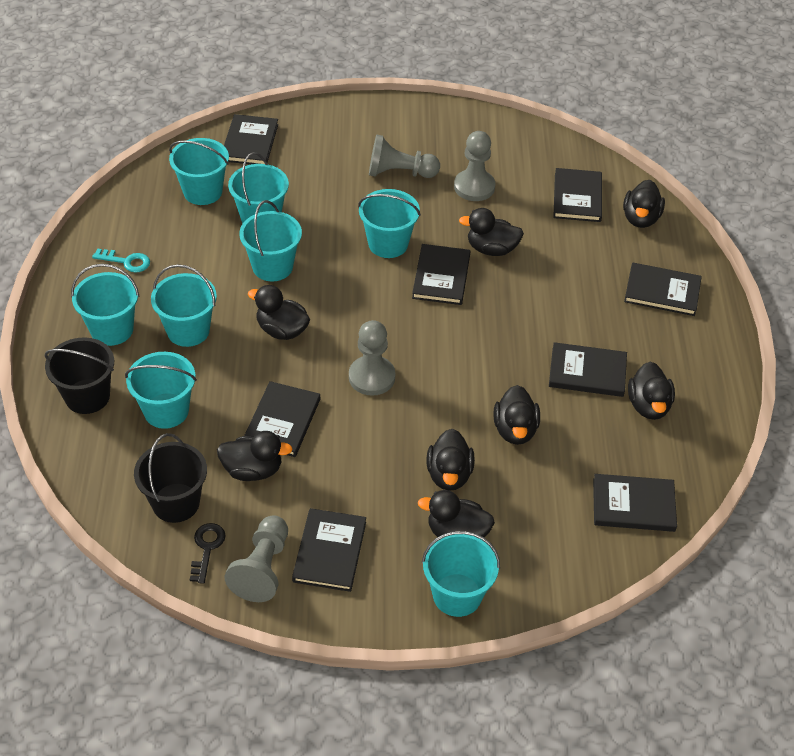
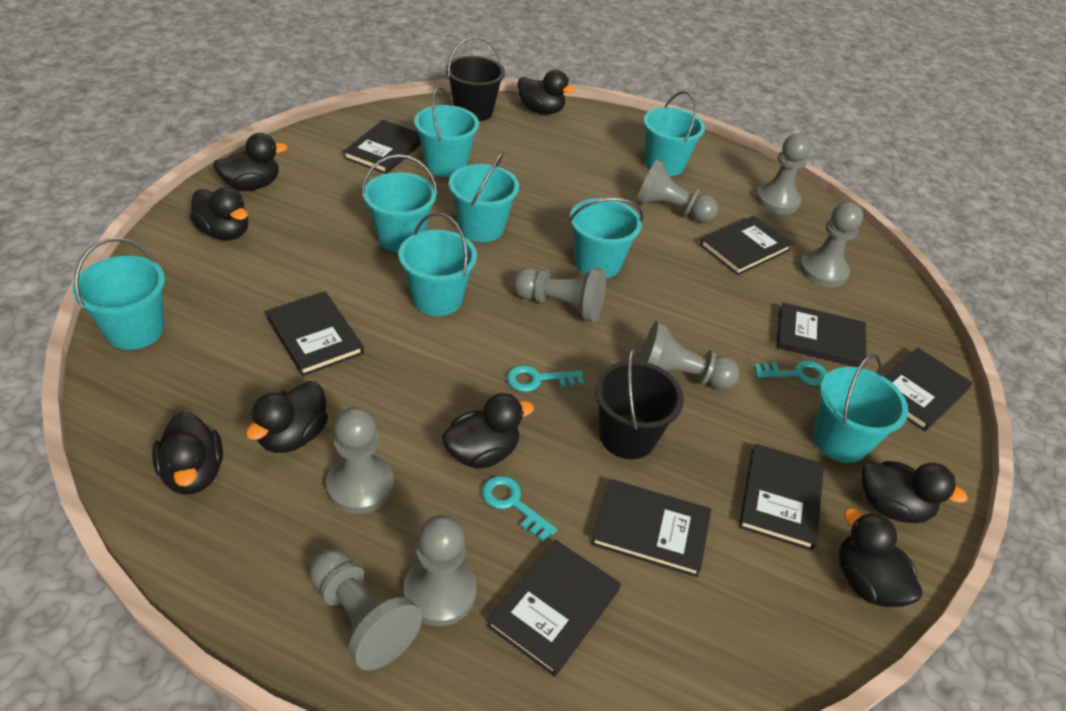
black key: 1 -> 0
grey pawn: 4 -> 8
turquoise key: 1 -> 3

